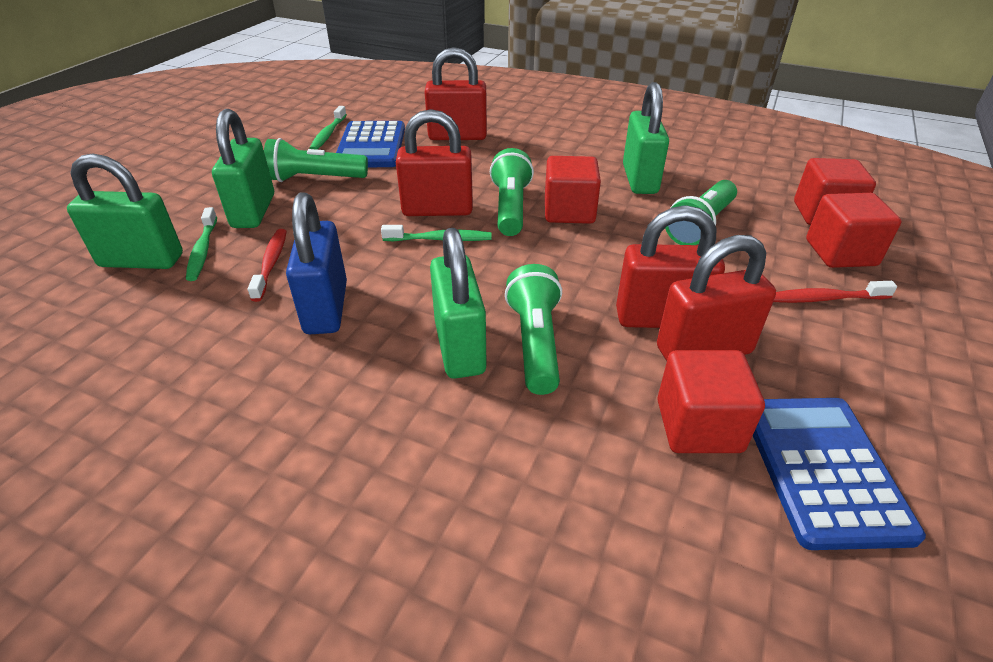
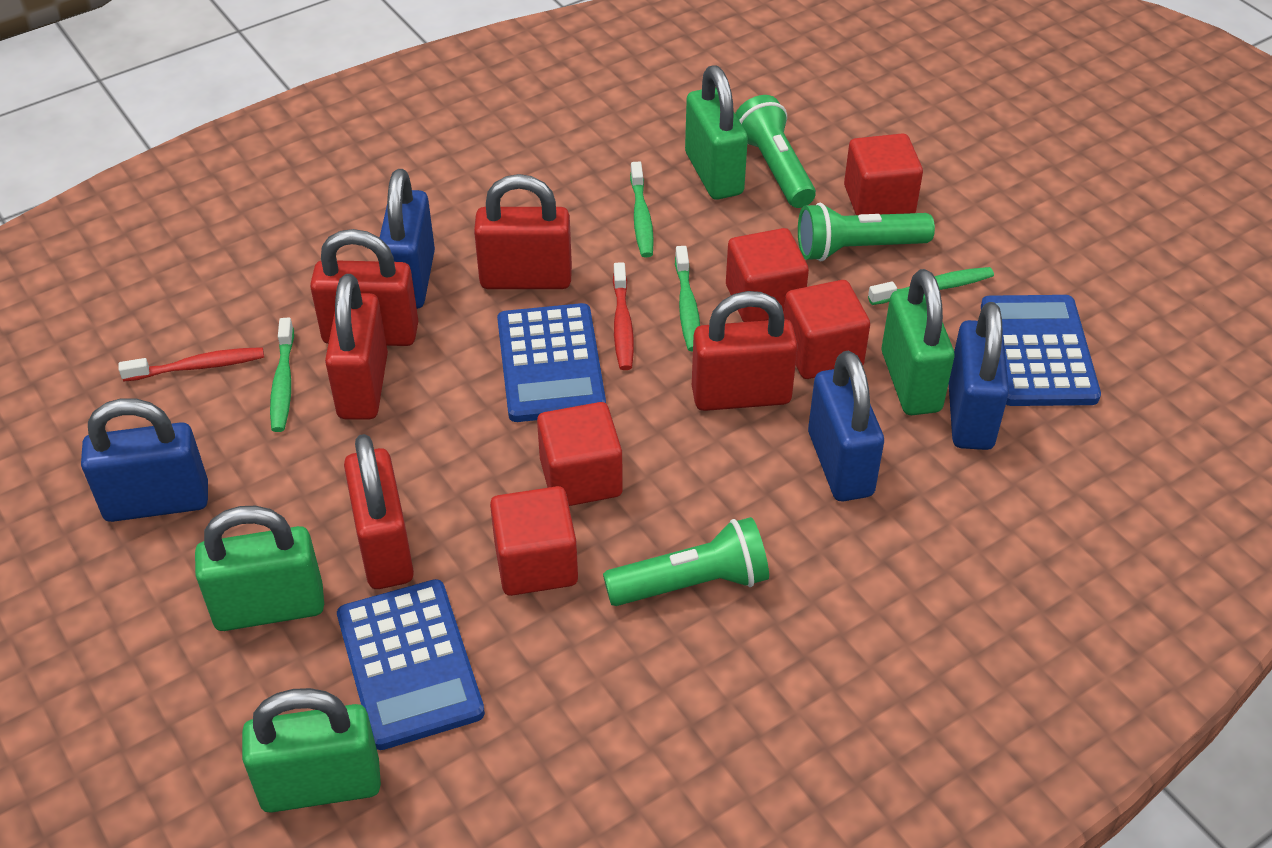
blue calculator: 2 -> 3
blue padlock: 1 -> 4
green flashlight: 4 -> 3
green toothbrush: 3 -> 4
red cube: 4 -> 5
red padlock: 4 -> 5

